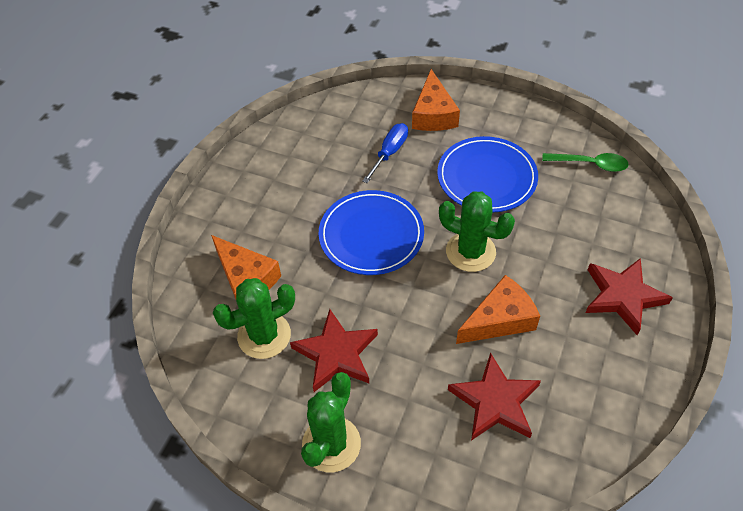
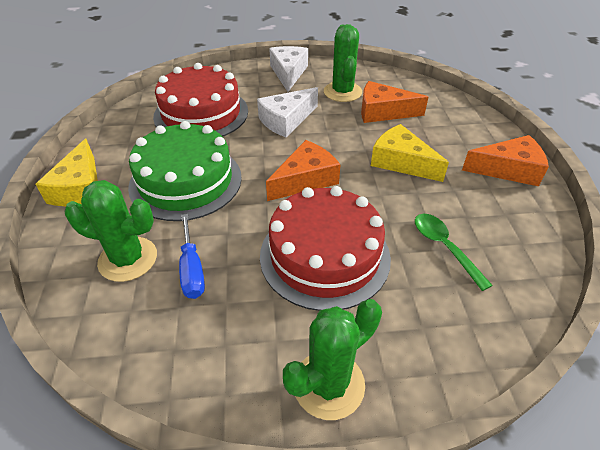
blue plate: 2 -> 0
green cake: 0 -> 1
red cake: 0 -> 2
red star: 3 -> 0
white cheese: 0 -> 2
yellow cheese: 0 -> 2

